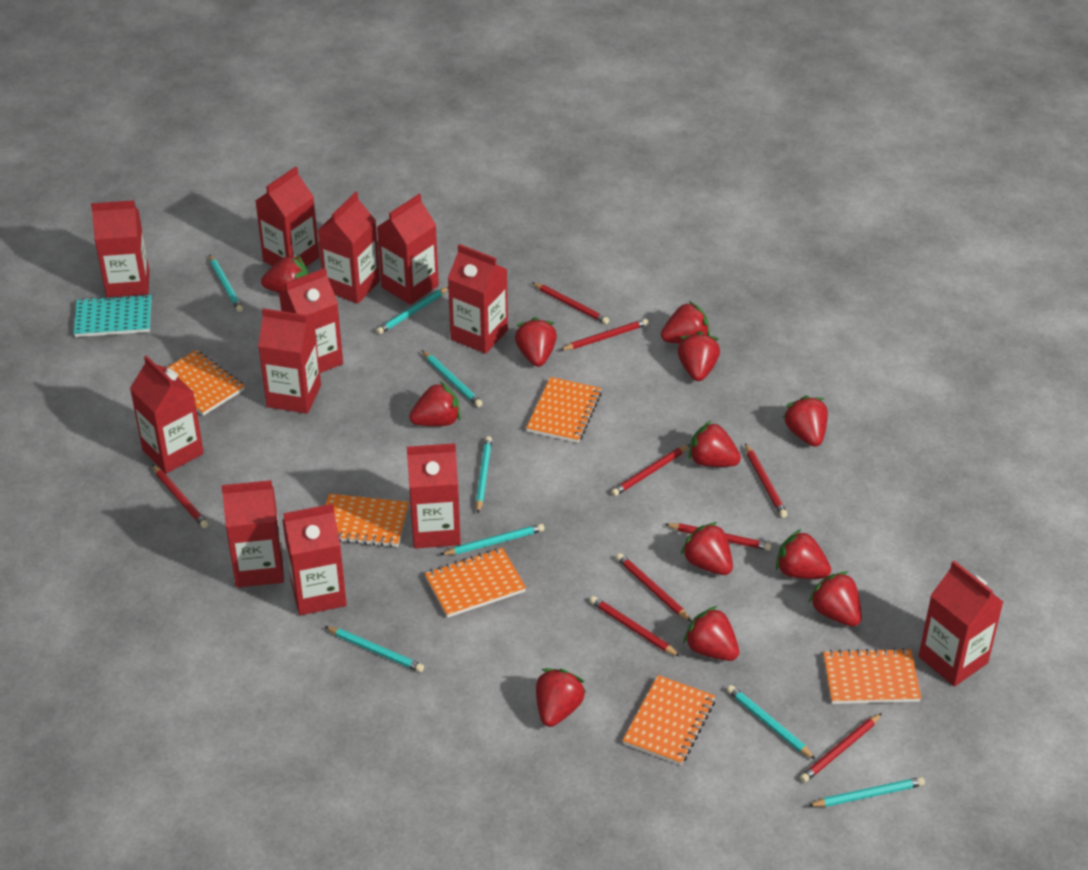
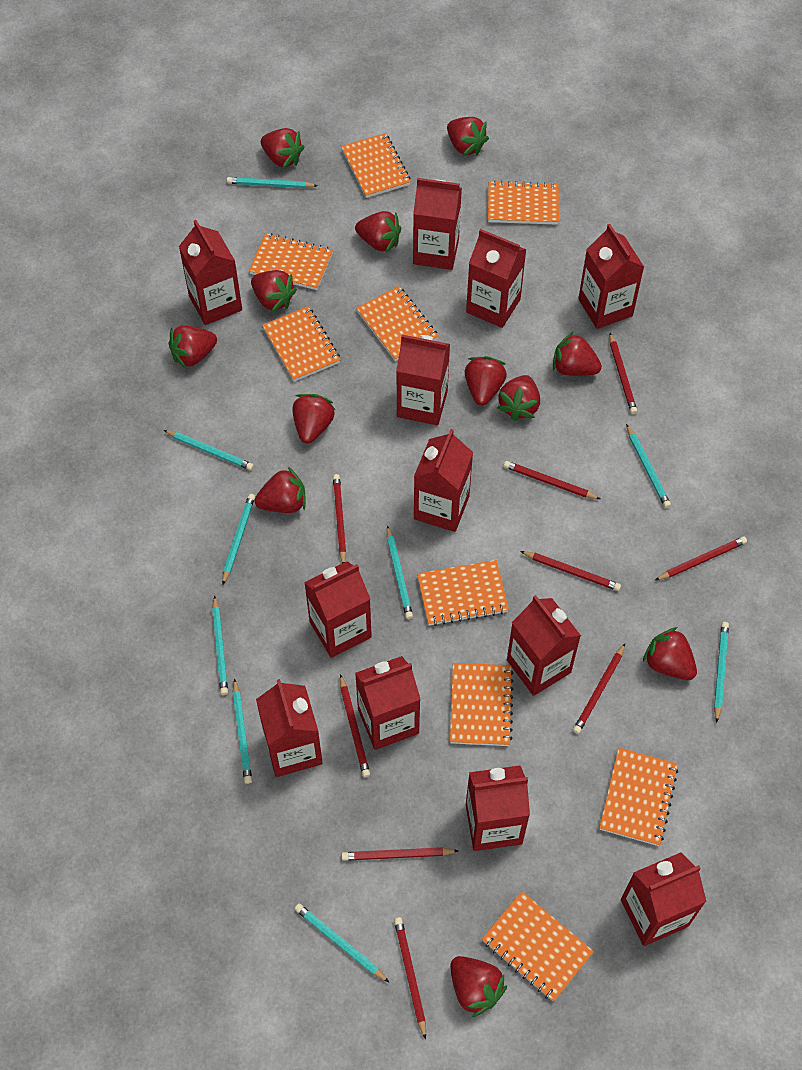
orange notebook: 6 -> 9
turquoise notebook: 1 -> 0
turquoise pencil: 8 -> 9

